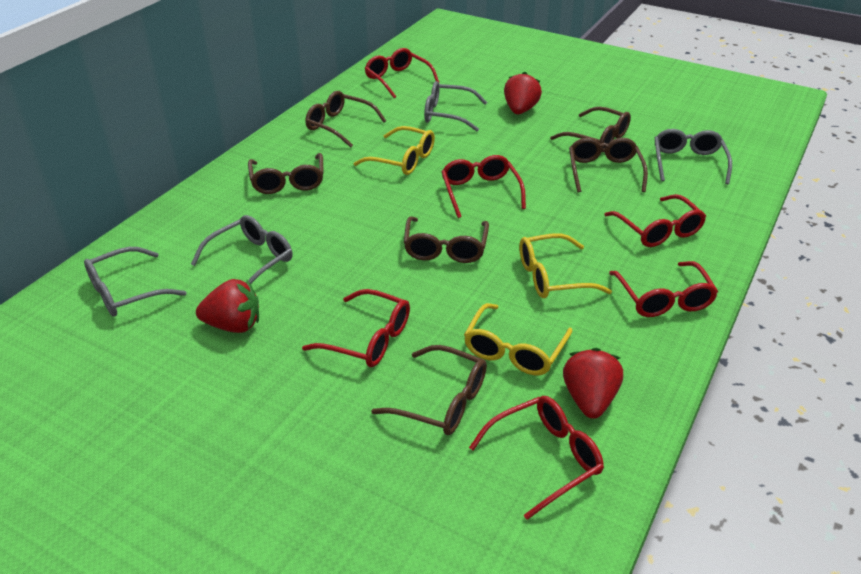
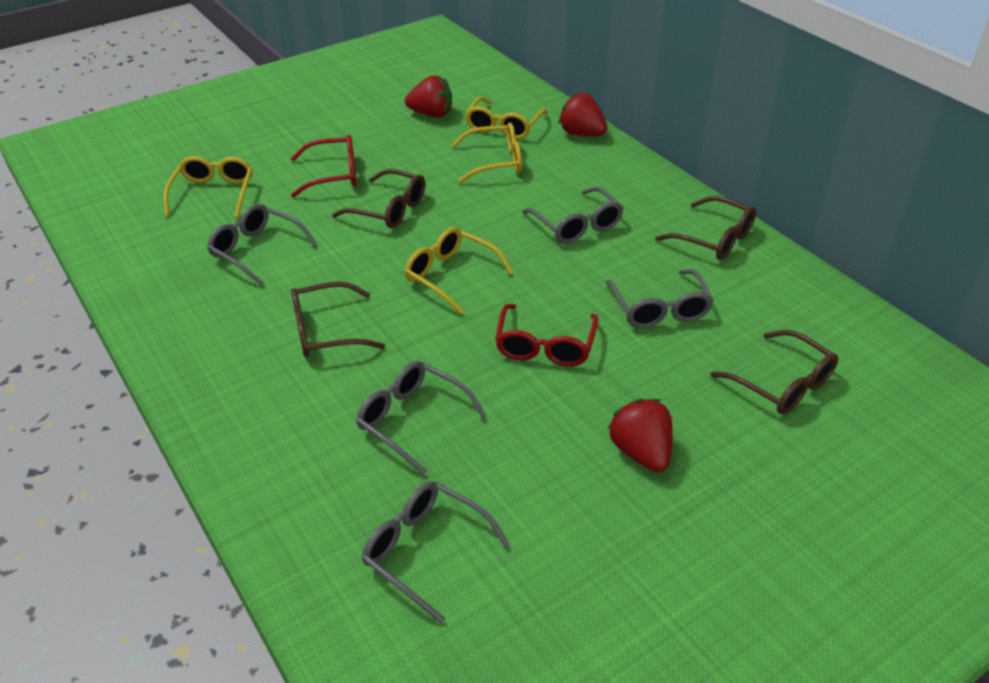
brown glasses: 6 -> 4
grey glasses: 4 -> 5
red glasses: 6 -> 2
yellow glasses: 3 -> 4

